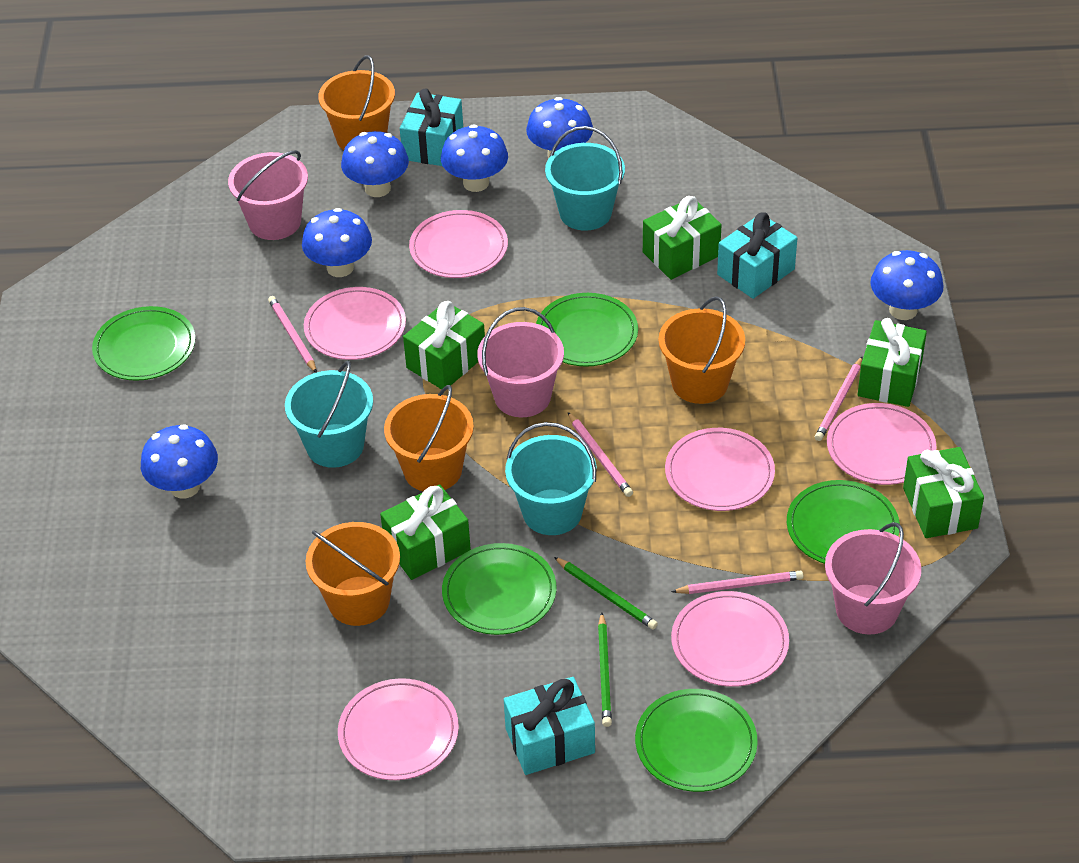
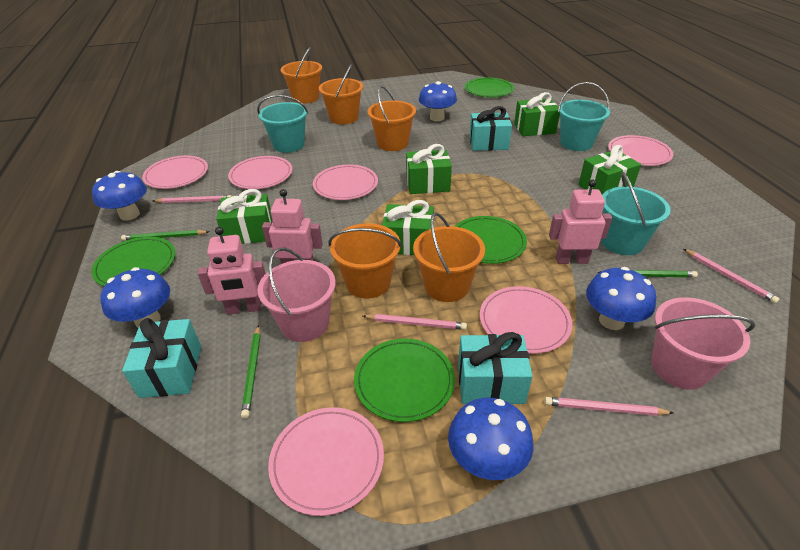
blue mushroom: 6 -> 5
green pencil: 2 -> 3
green plate: 5 -> 4
orange bucket: 4 -> 5
pink bucket: 3 -> 2
pink robot: 0 -> 3

